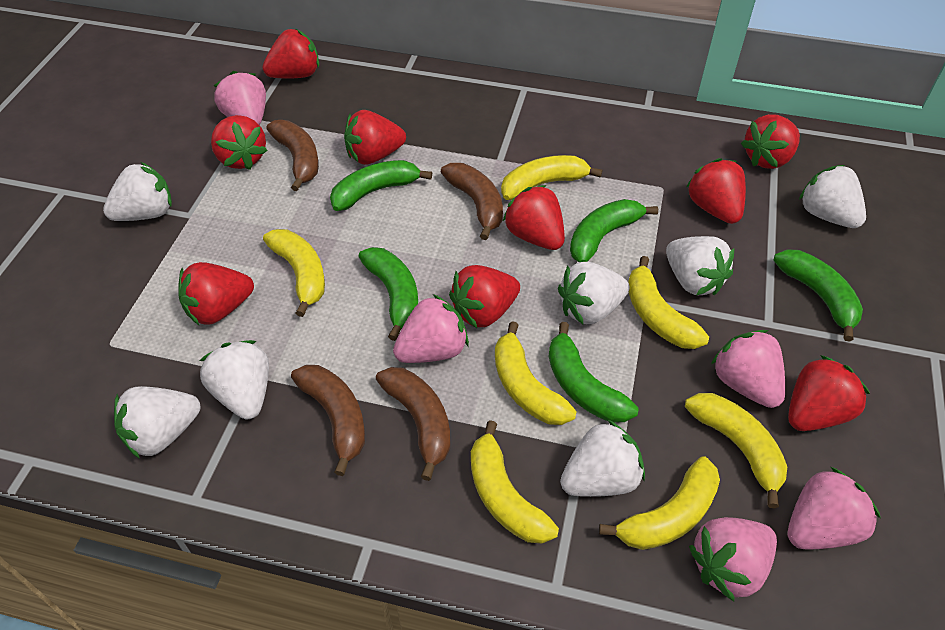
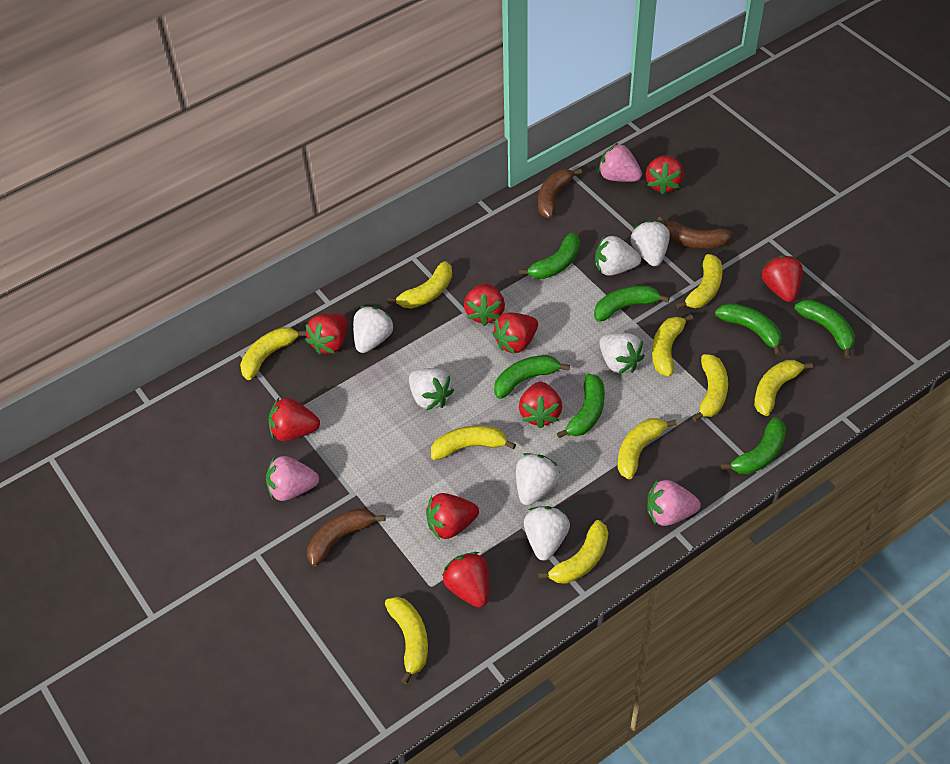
brown banana: 4 -> 3
green banana: 5 -> 7
pink strawberry: 5 -> 3
yellow banana: 7 -> 10

